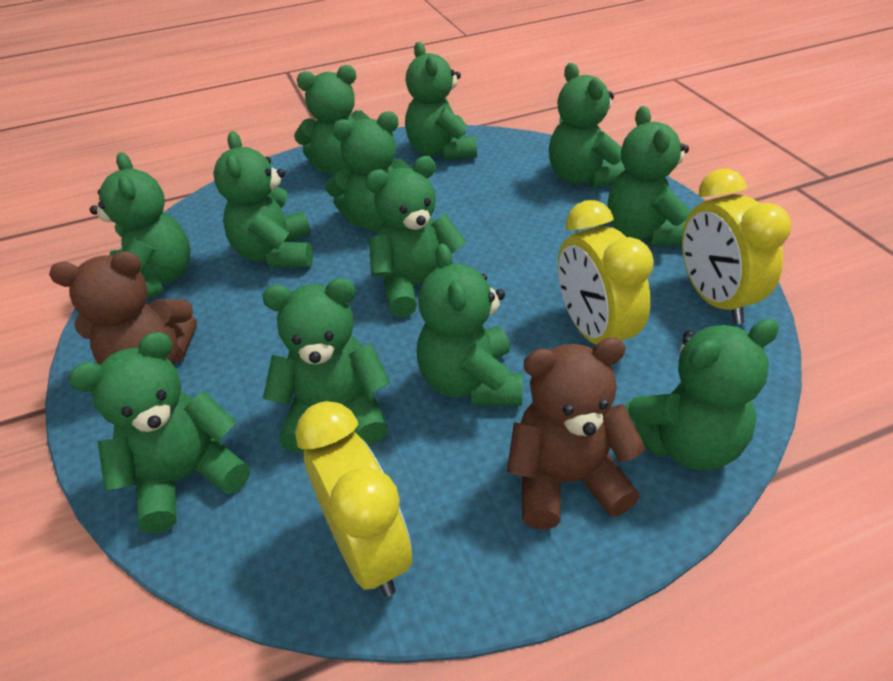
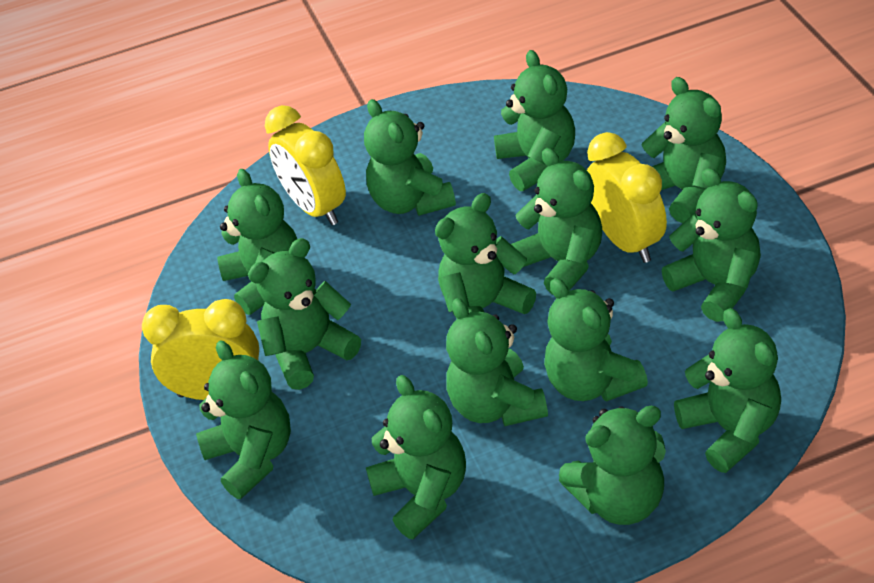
brown teddy bear: 2 -> 0
green teddy bear: 12 -> 14

